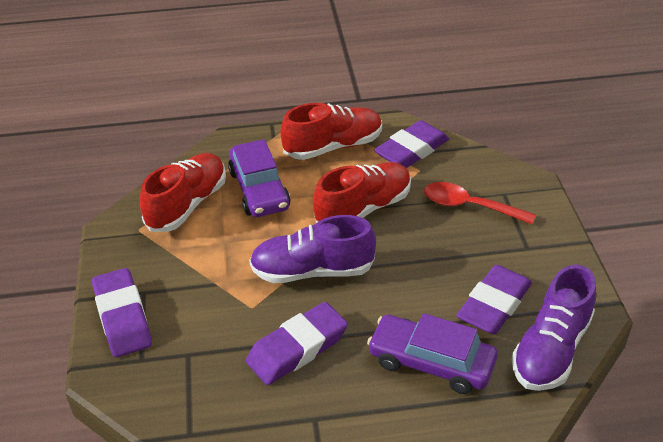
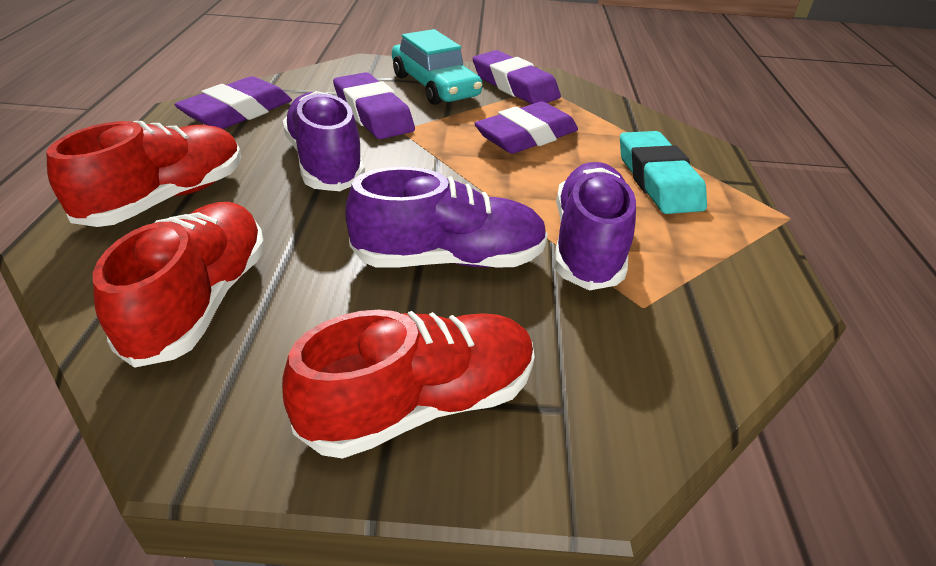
purple car: 2 -> 0
purple shoe: 2 -> 3
red spoon: 1 -> 0
turquoise car: 0 -> 1
turquoise eraser: 0 -> 1

